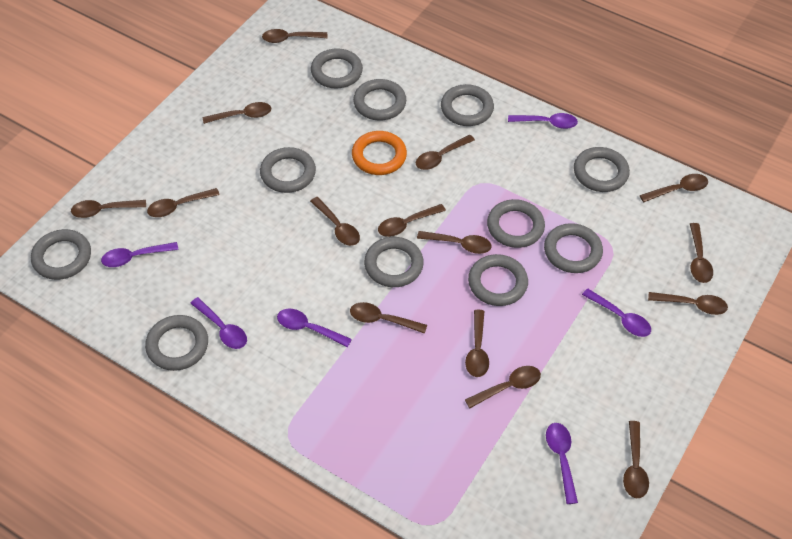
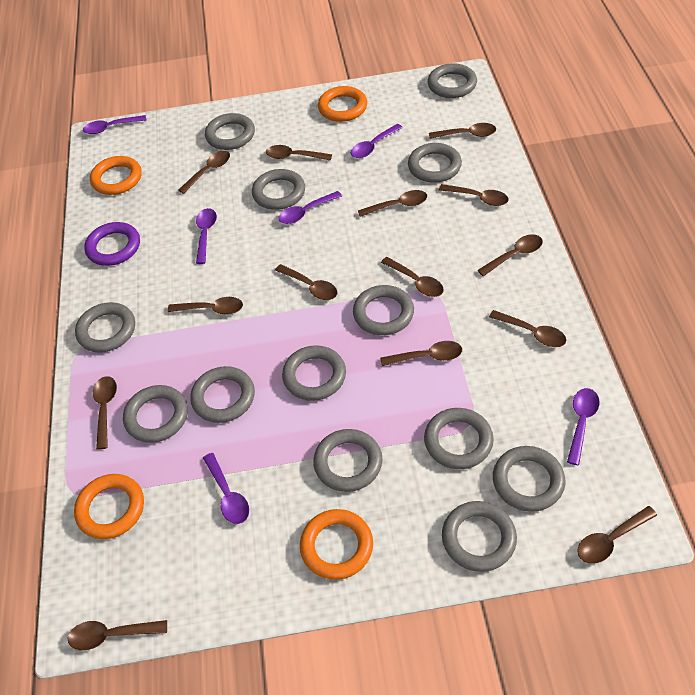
brown spoon: 15 -> 14
grey ring: 11 -> 13
orange ring: 1 -> 4
purple ring: 0 -> 1

